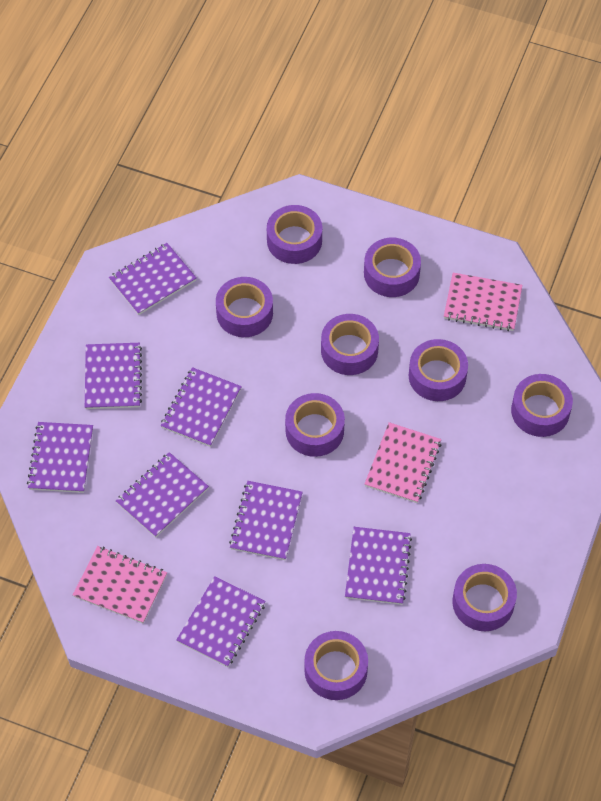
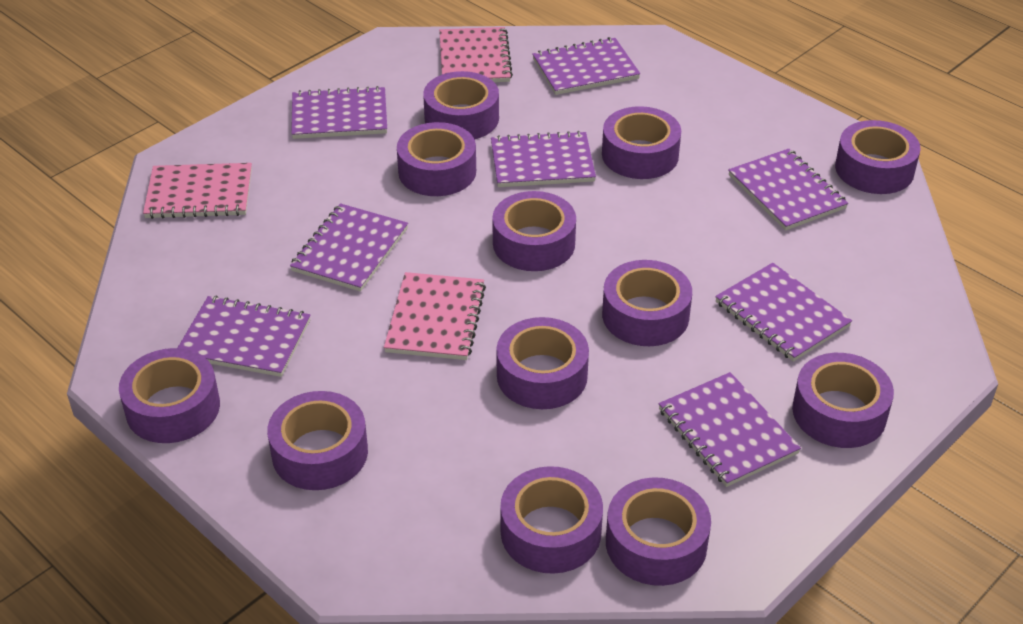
purple tape: 9 -> 12

